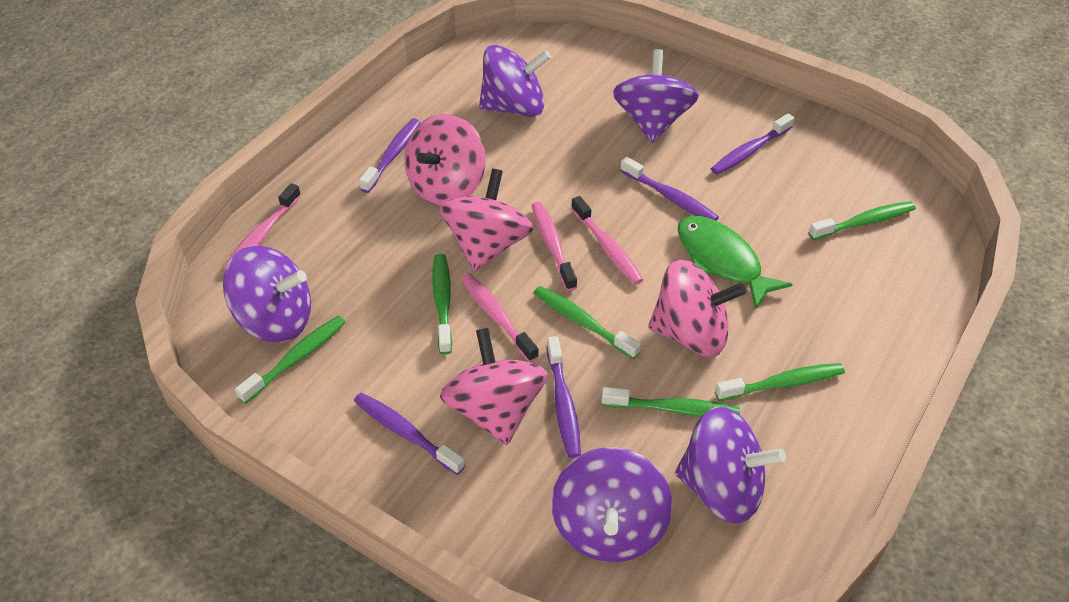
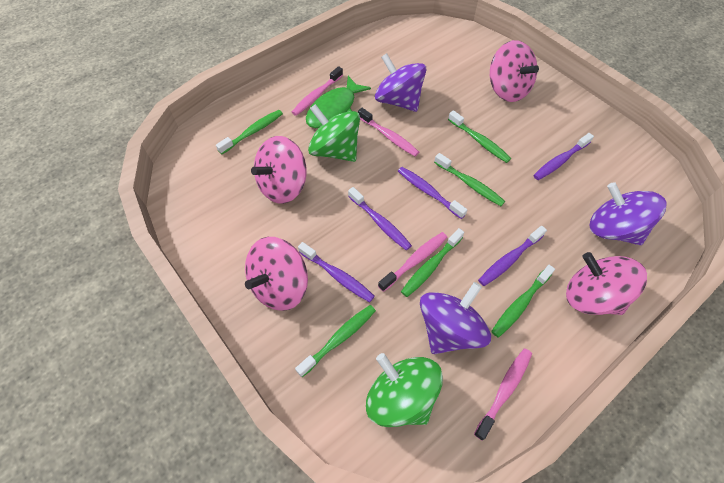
green spinning top: 0 -> 2
purple spinning top: 5 -> 3

